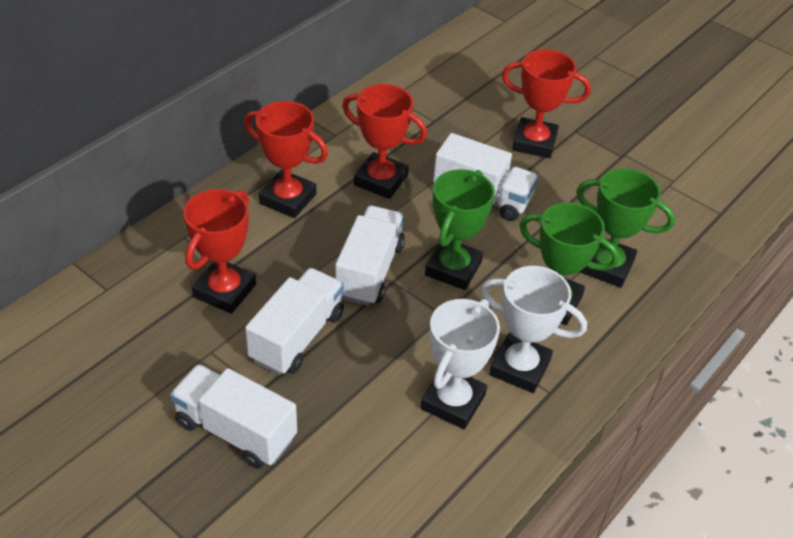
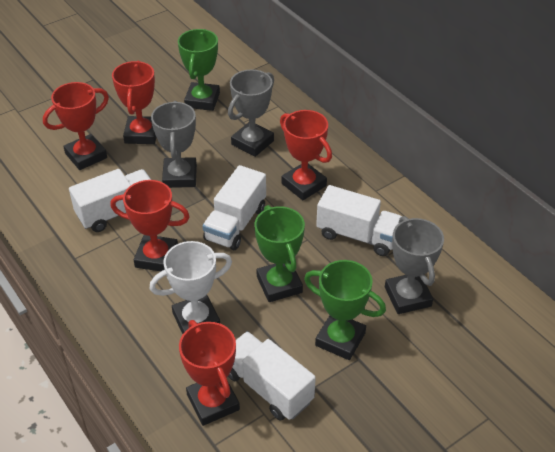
grey trophy: 0 -> 3
red trophy: 4 -> 5
white trophy: 2 -> 1

